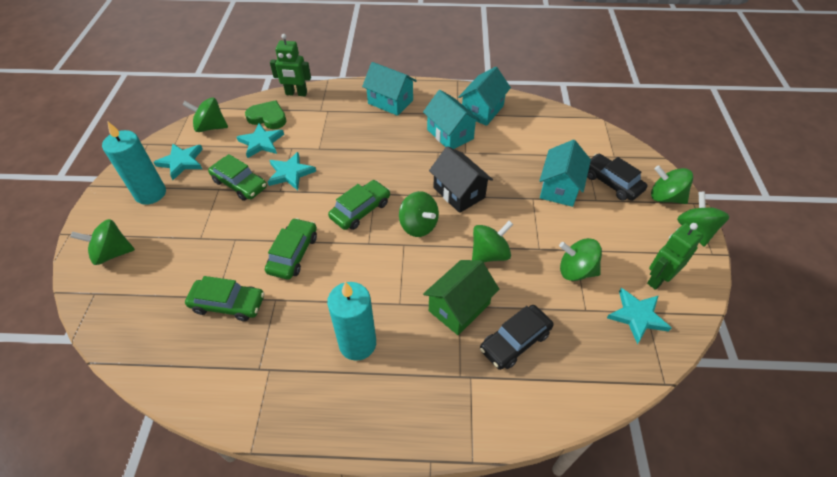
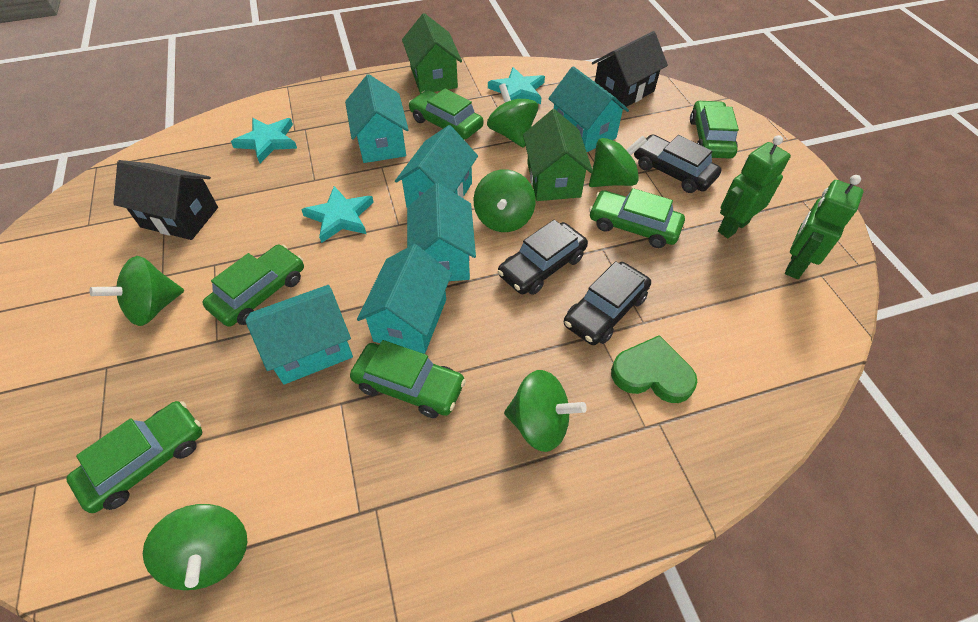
black car: 2 -> 3
black house: 1 -> 2
green car: 4 -> 6
green house: 1 -> 2
green spinning top: 7 -> 6
turquoise candle: 2 -> 0
turquoise house: 4 -> 6
turquoise star: 4 -> 3

